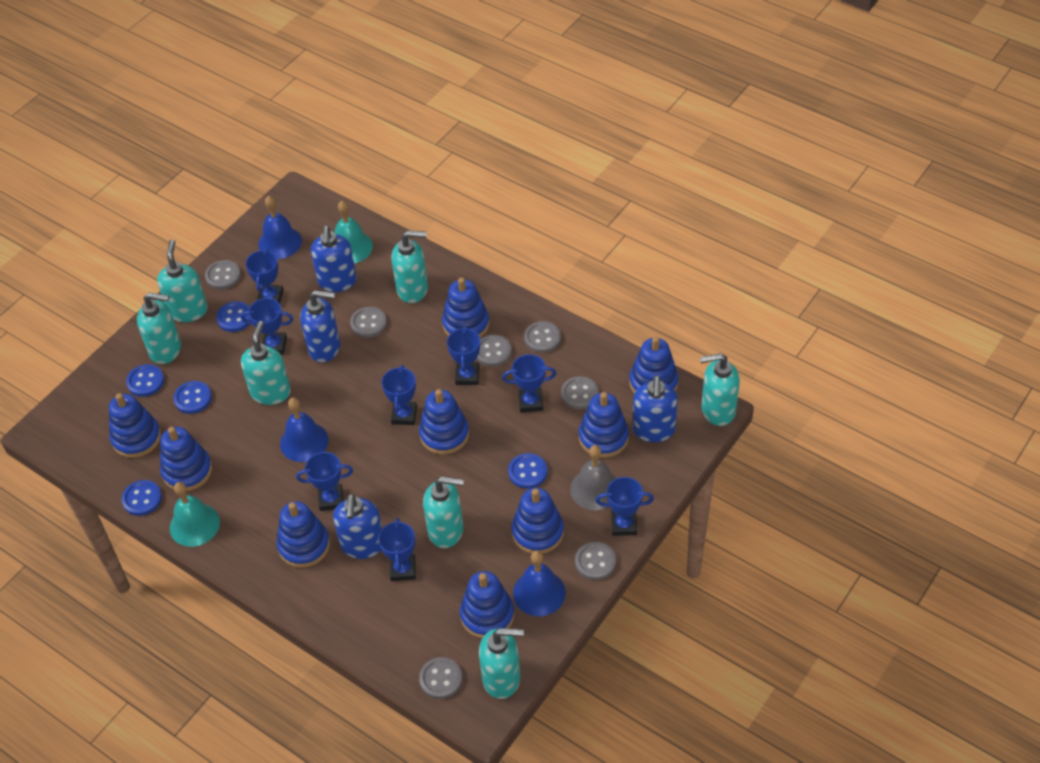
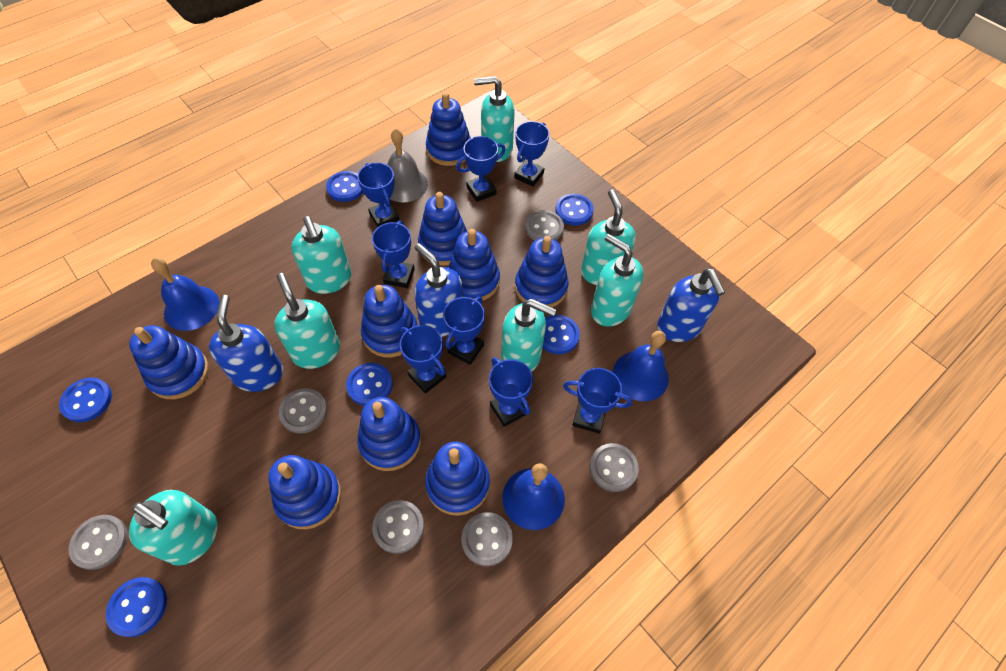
blue button: 5 -> 6
blue soap dispenser: 4 -> 3
grey button: 7 -> 6
turquoise bell: 2 -> 0

